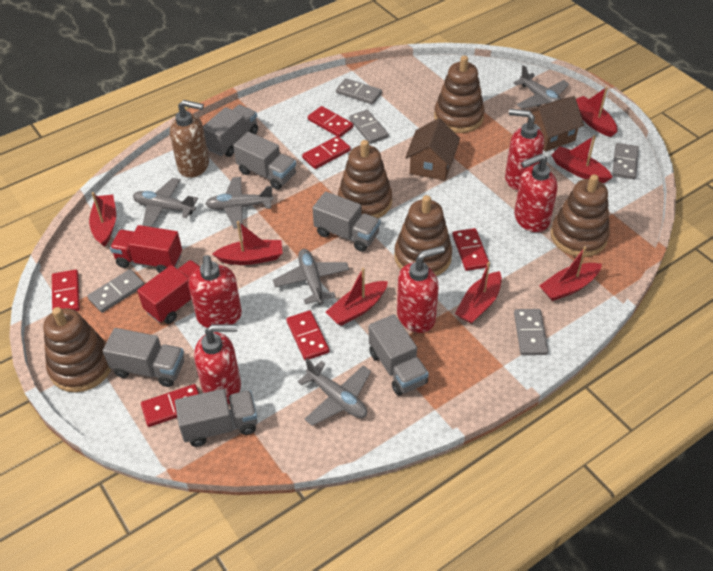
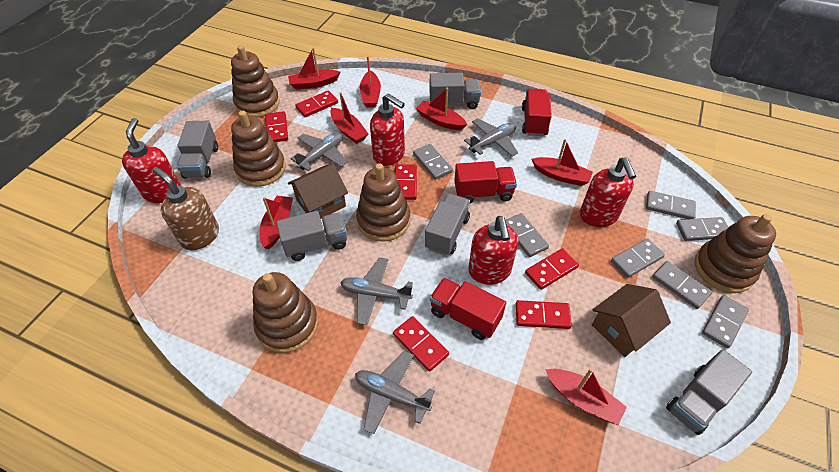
grey domino: 5 -> 7
grey plane: 5 -> 4
grey truck: 6 -> 5
red soap dispenser: 5 -> 4
red truck: 2 -> 3

